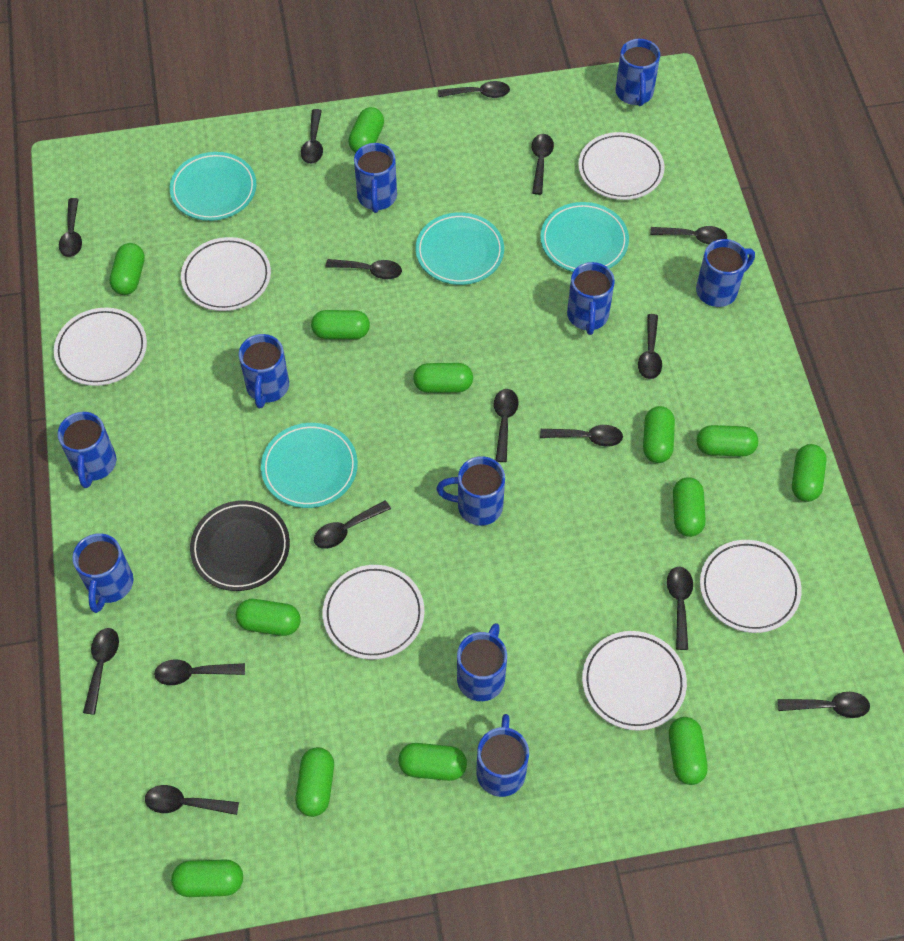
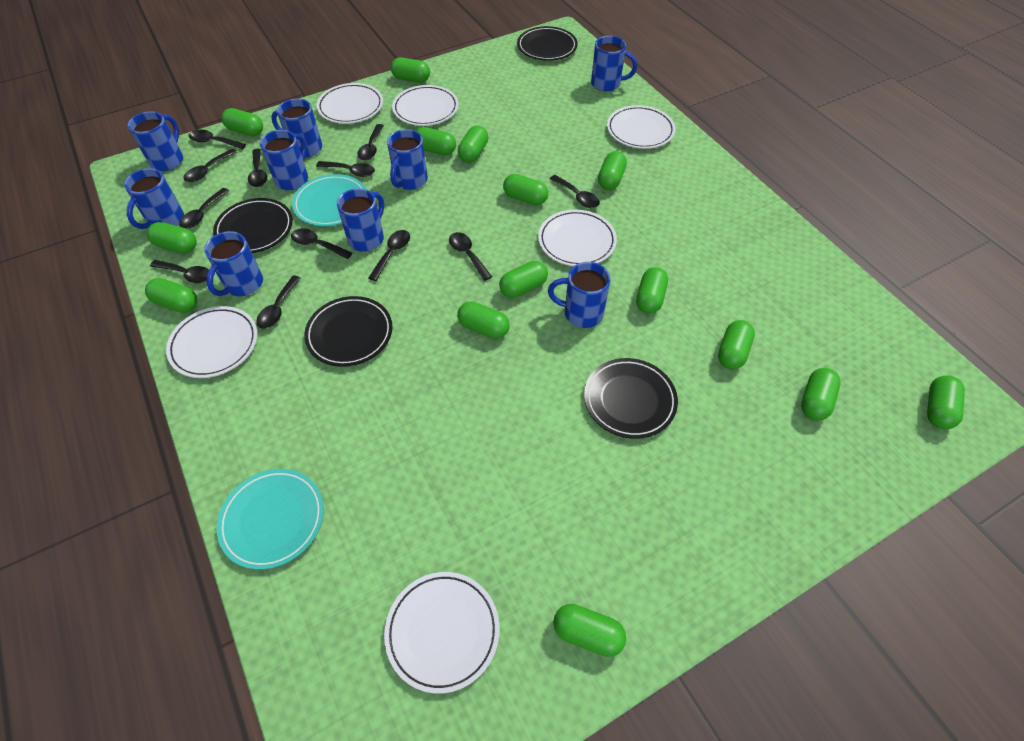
black plate: 1 -> 4
black spoon: 15 -> 12
blue mug: 10 -> 9
green capsule: 13 -> 15
turquoise plate: 4 -> 2

